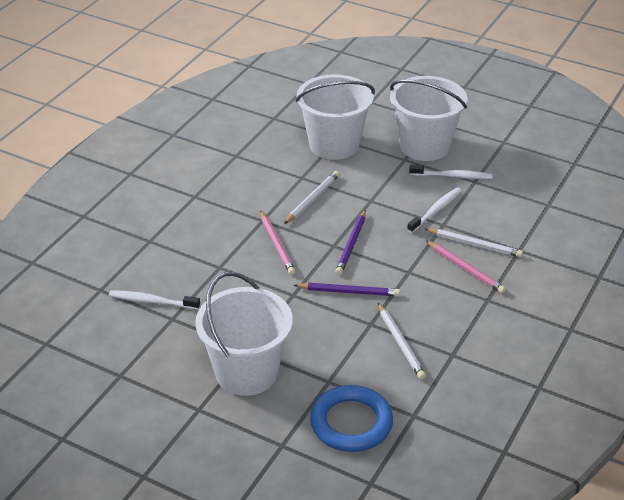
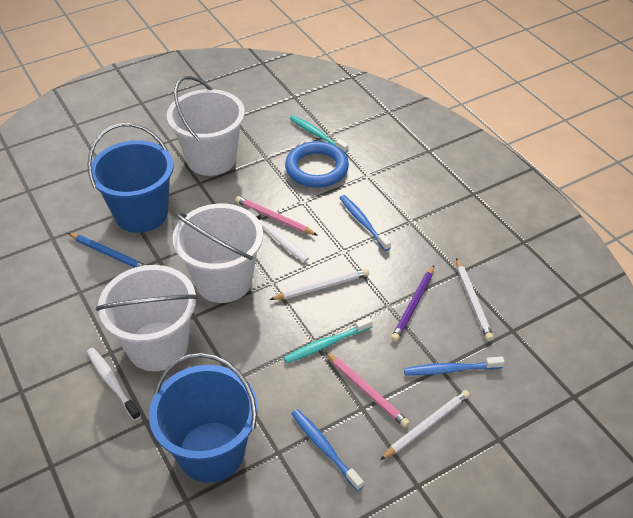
blue bucket: 0 -> 2
blue pencil: 0 -> 1
blue toothbrush: 0 -> 3
purple pencil: 2 -> 1
turquoise toothbrush: 0 -> 2
white toothbrush: 3 -> 2

